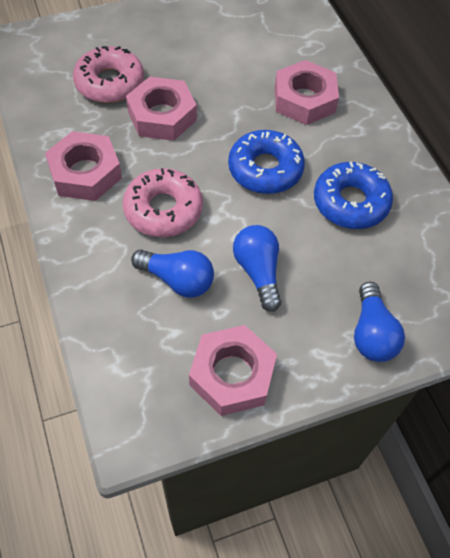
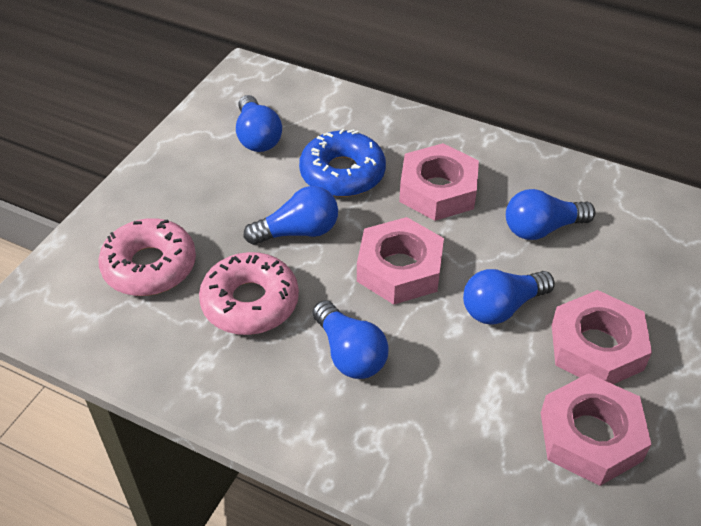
blue donut: 2 -> 1
blue light bulb: 3 -> 5

